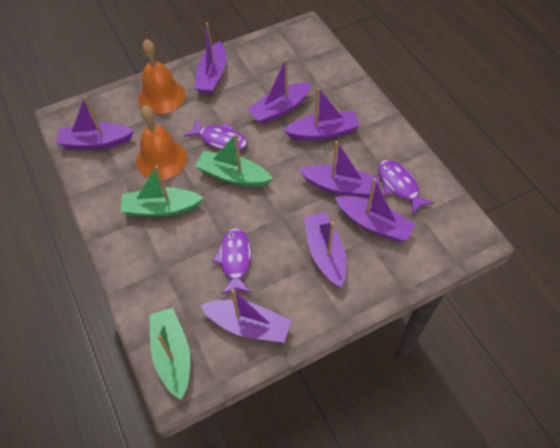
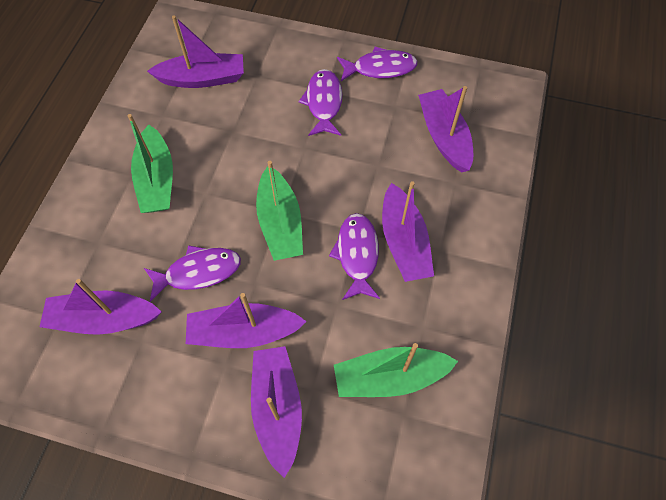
orange bell: 2 -> 0
purple boat: 8 -> 6
purple fish: 3 -> 4

